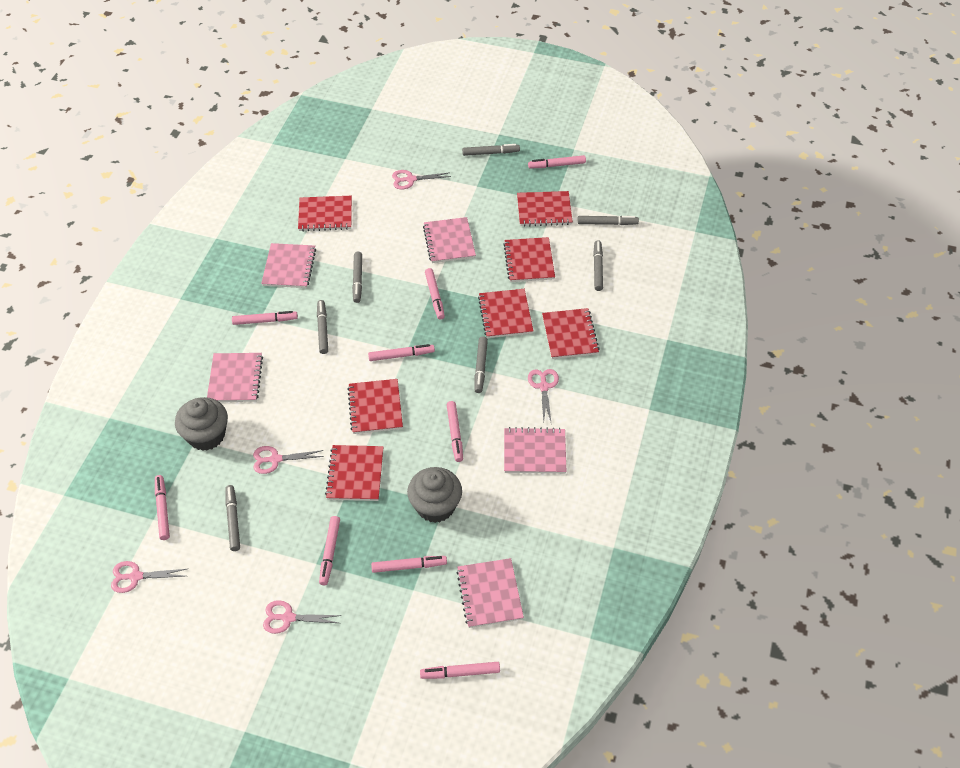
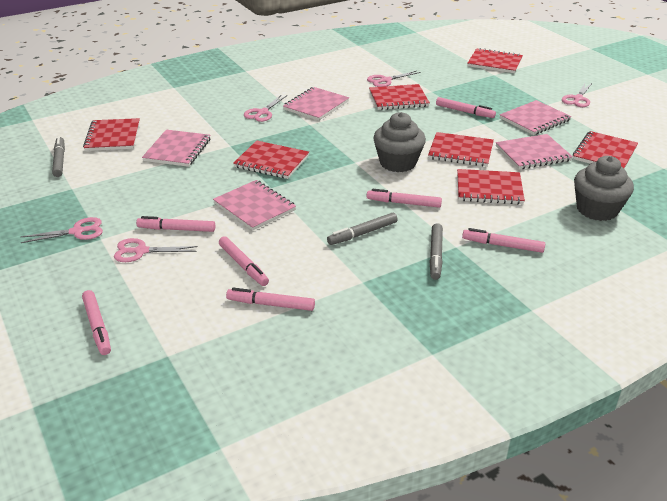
grey marker: 7 -> 3
pink marker: 9 -> 7

